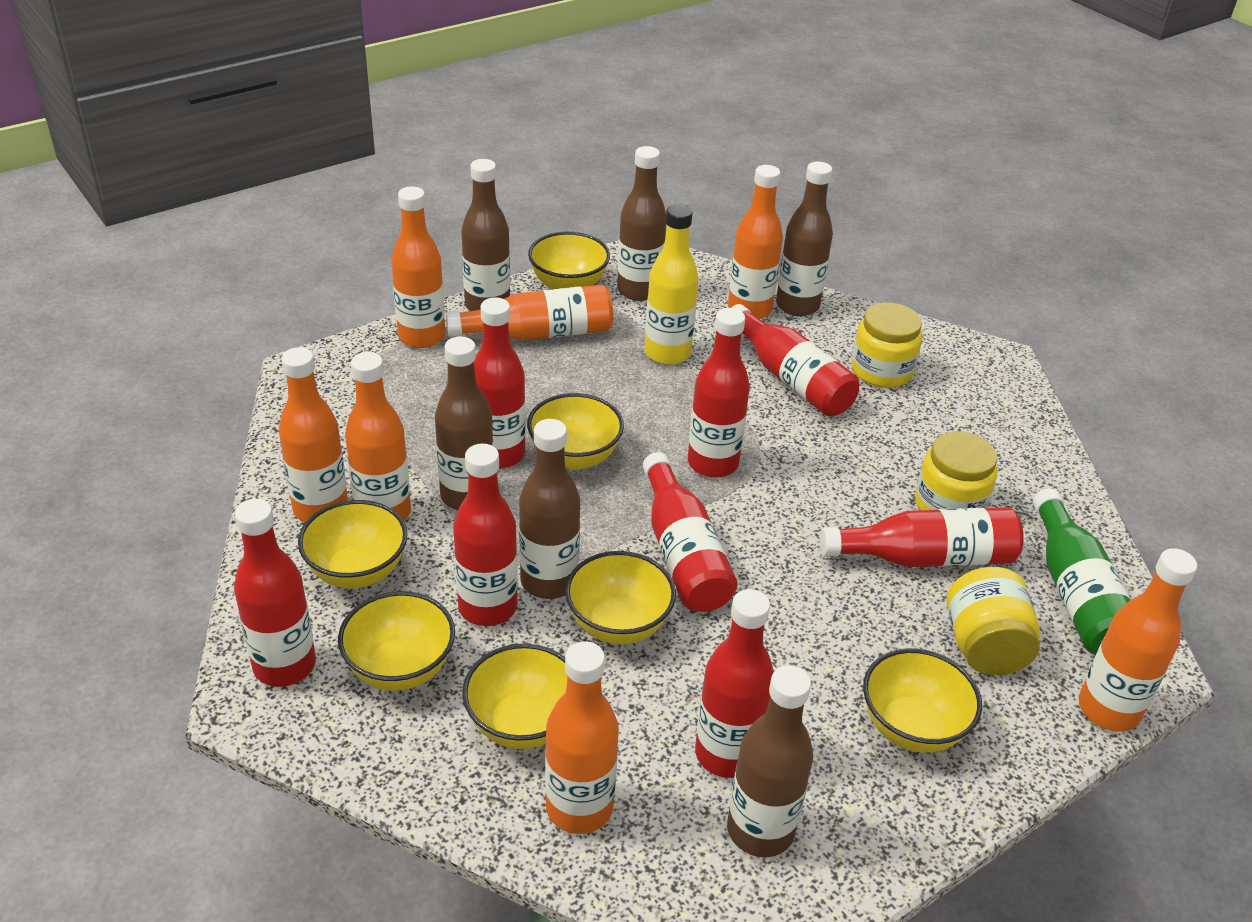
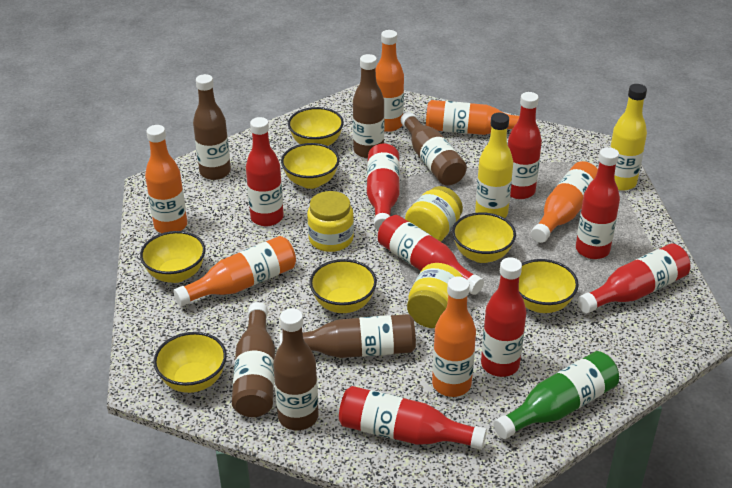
orange bottle: 7 -> 6
yellow bottle: 1 -> 2

